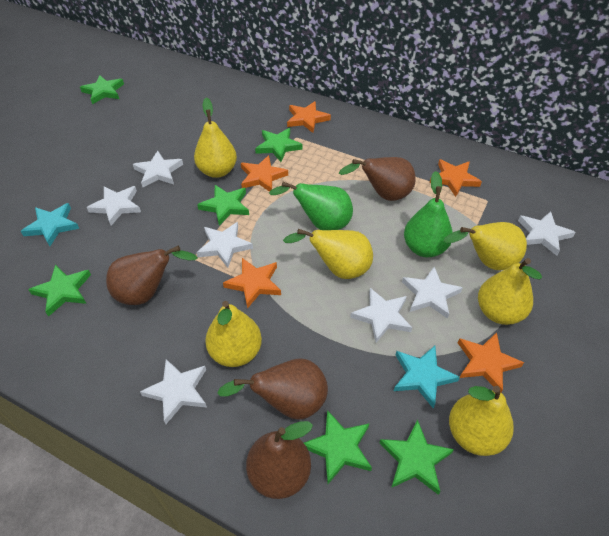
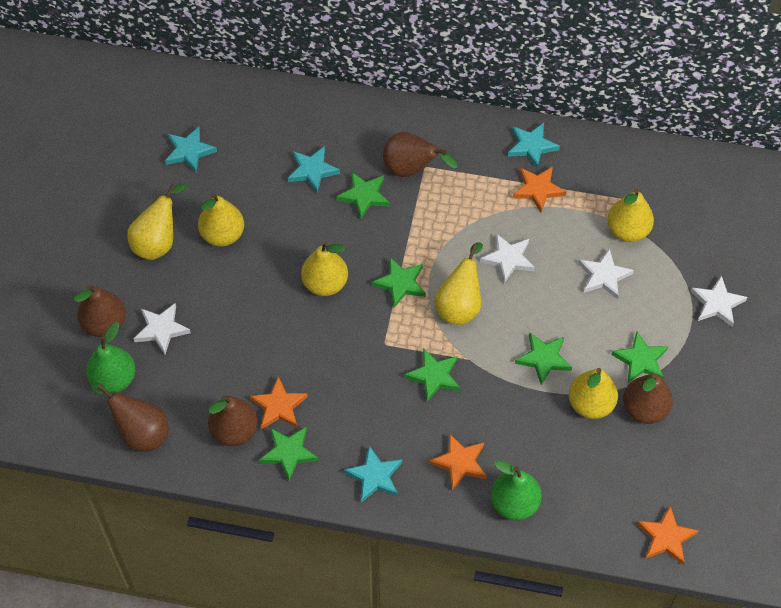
brown pear: 4 -> 5
orange star: 5 -> 4
turquoise star: 2 -> 4
white star: 7 -> 4

